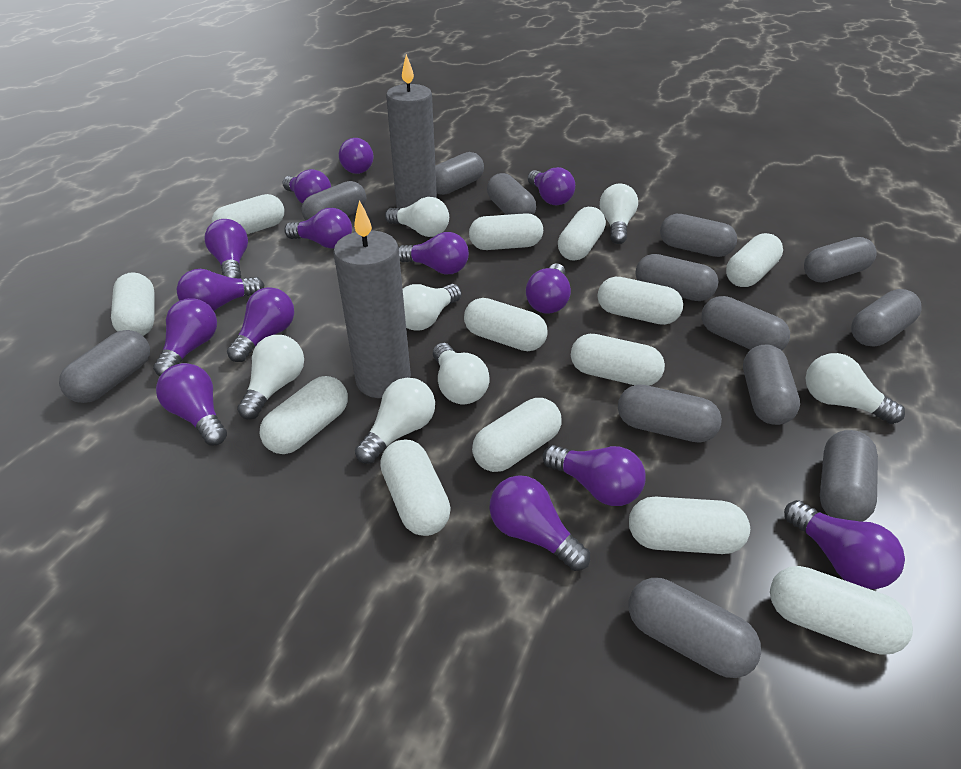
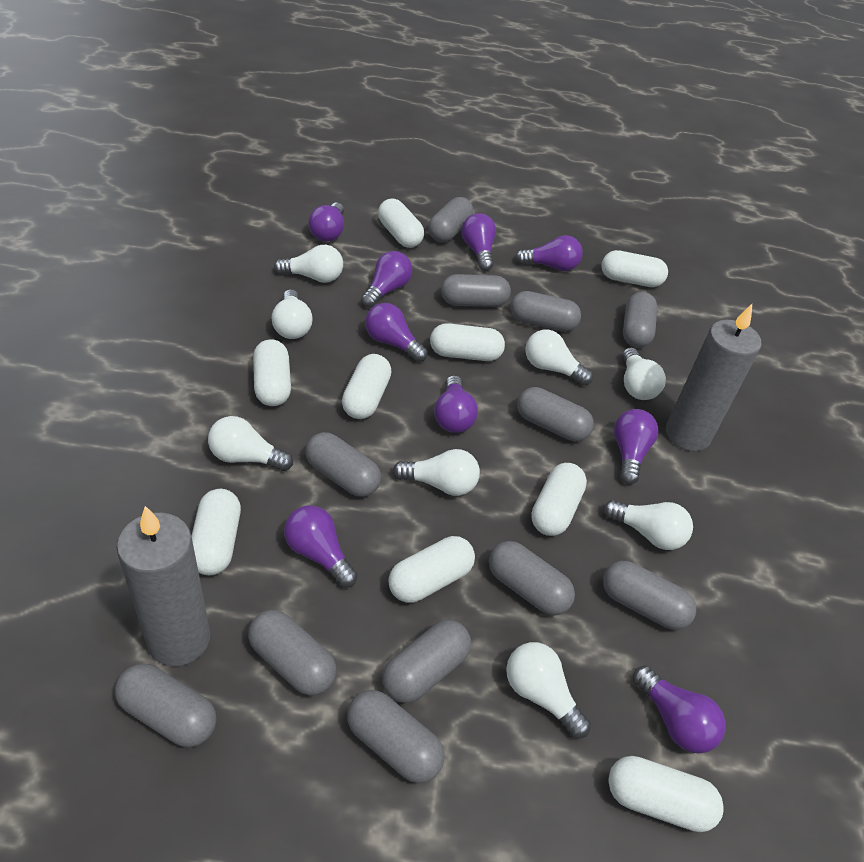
grey capsule: 13 -> 12
purple light bulb: 14 -> 9
white capsule: 13 -> 9
white light bulb: 7 -> 8

